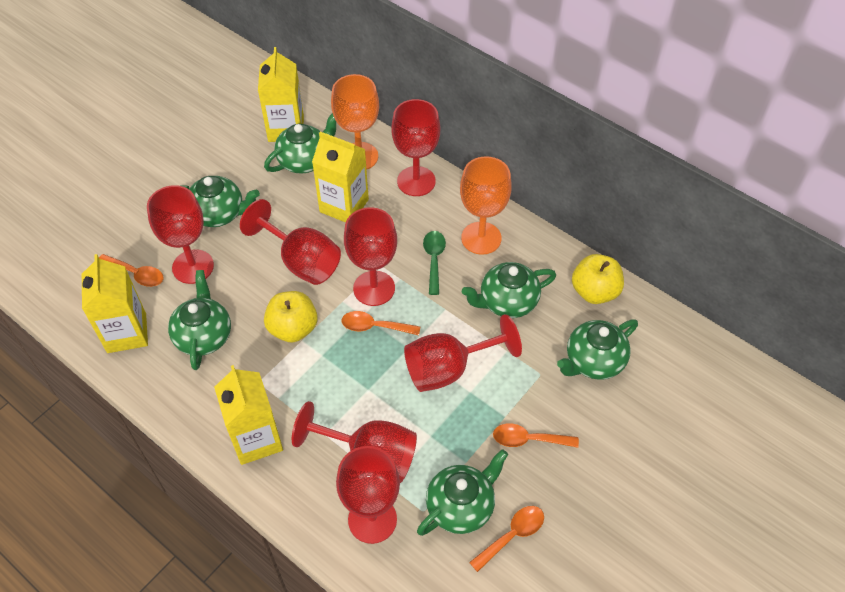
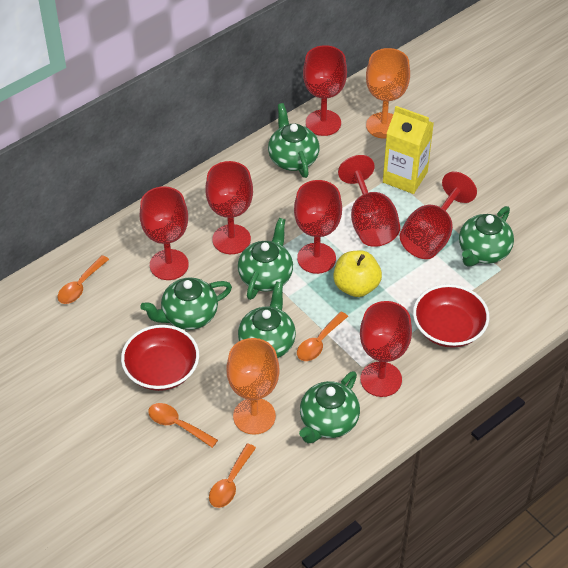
green spoon: 1 -> 0
red bowl: 0 -> 2
yellow apple: 2 -> 1
yellow carton: 4 -> 1

